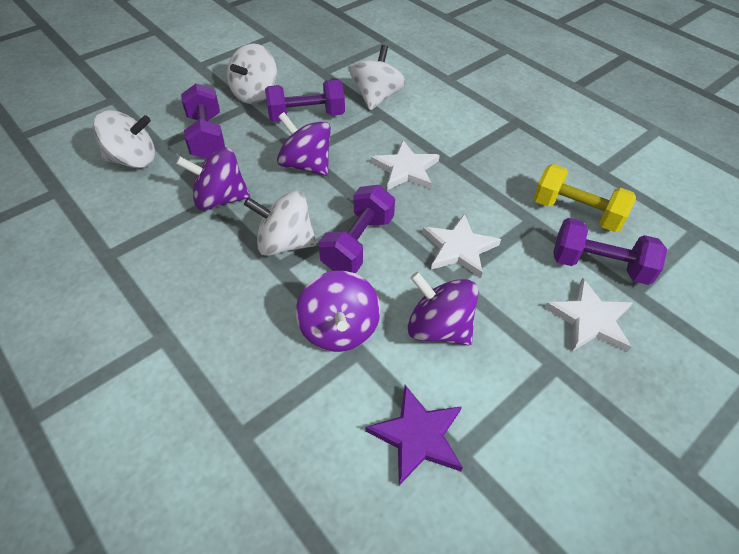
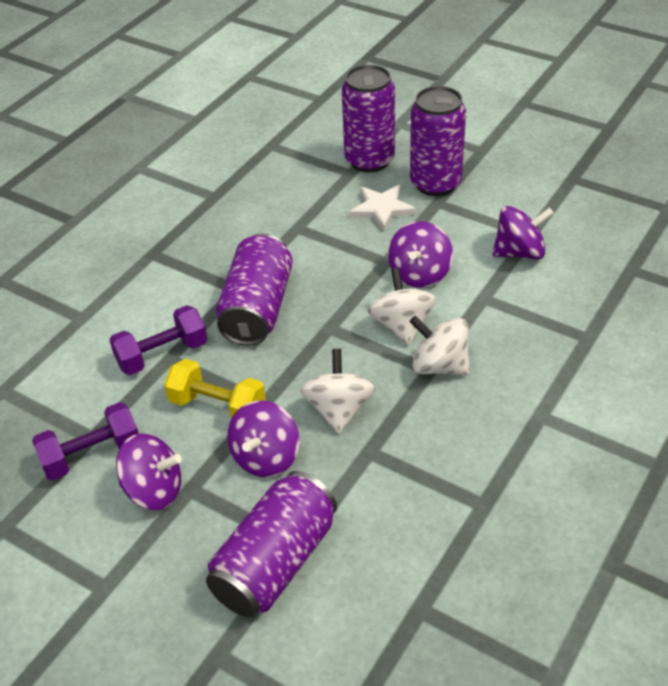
purple can: 0 -> 4
purple dumbbell: 4 -> 2
purple star: 1 -> 0
white spinning top: 4 -> 3
white star: 3 -> 1

